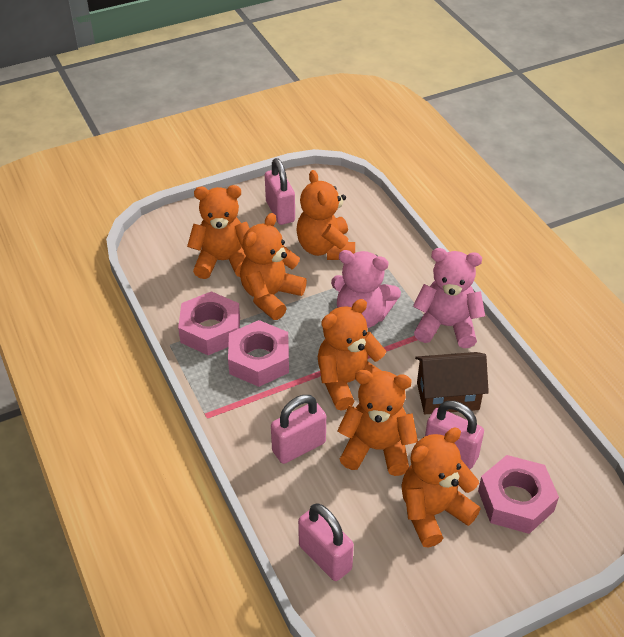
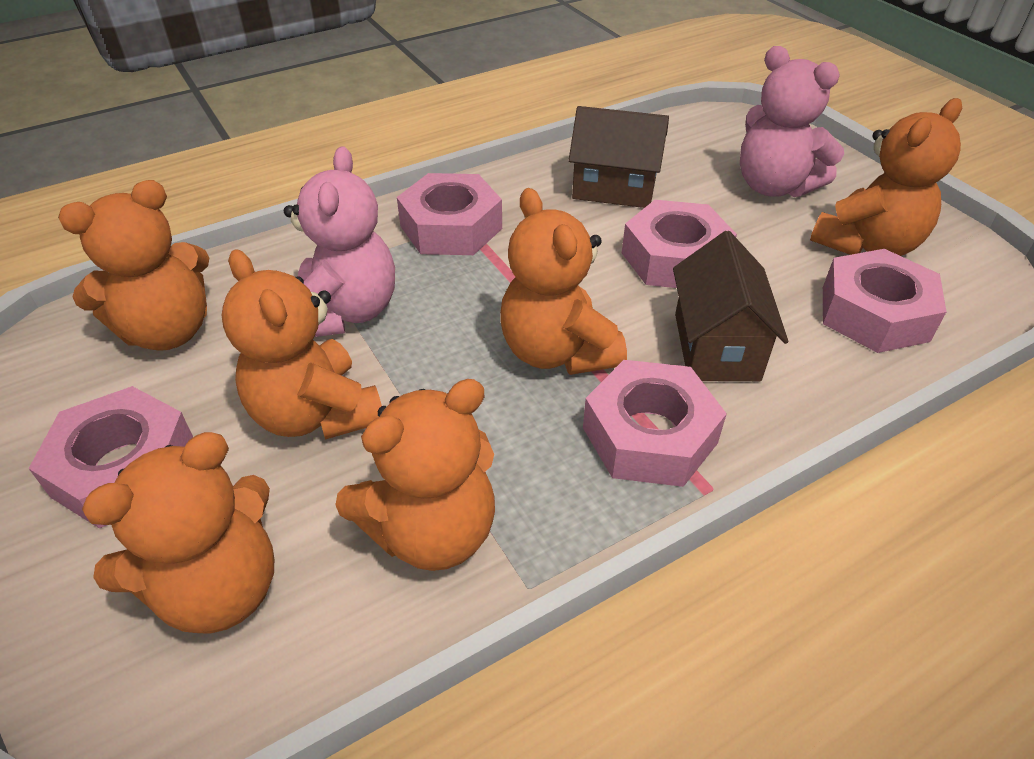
brown house: 1 -> 2
pink nut: 3 -> 5
pink padlock: 4 -> 0

